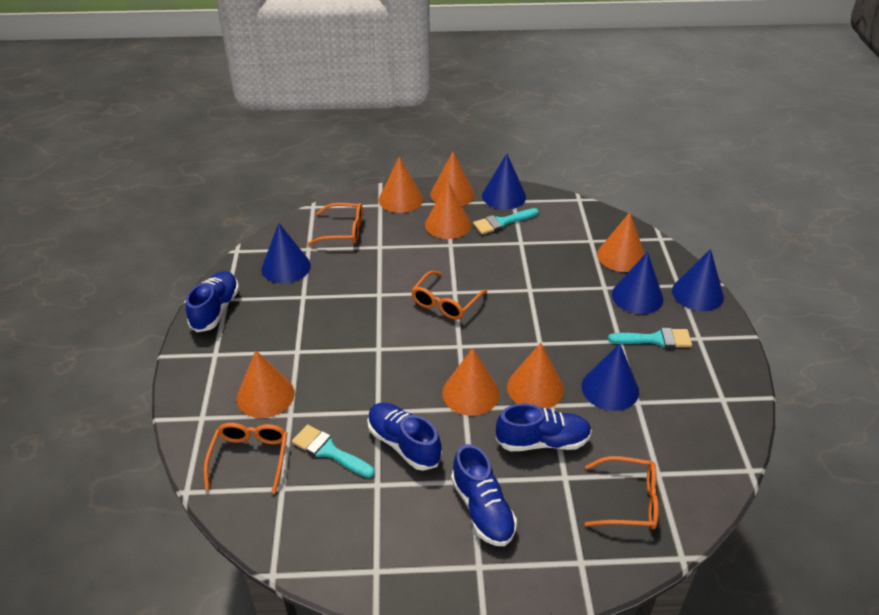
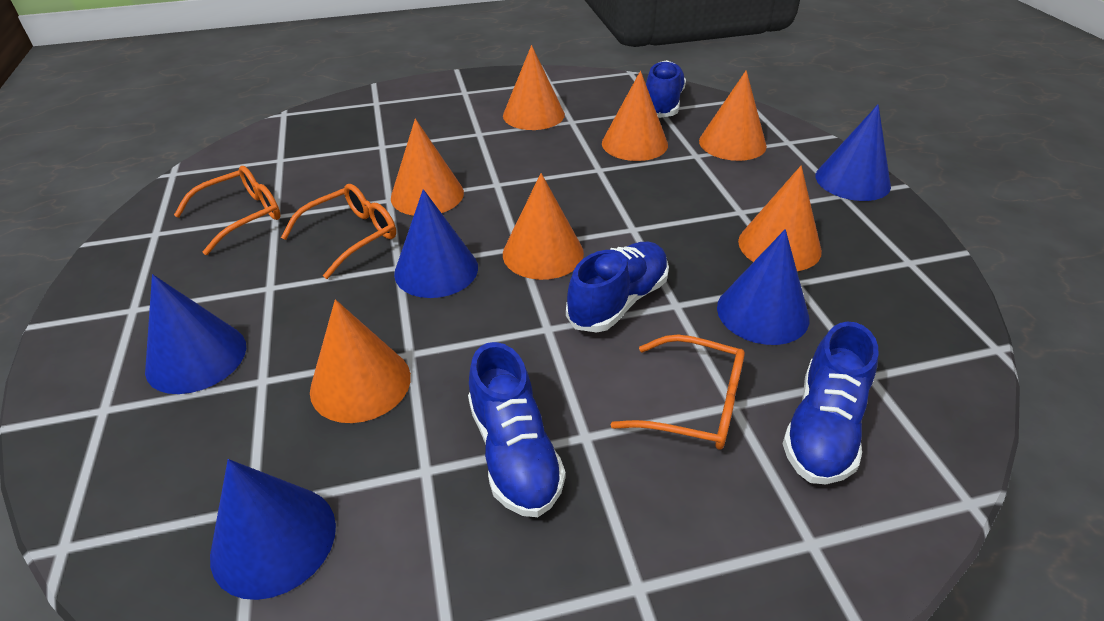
orange glasses: 4 -> 3
turquoise brush: 3 -> 0

